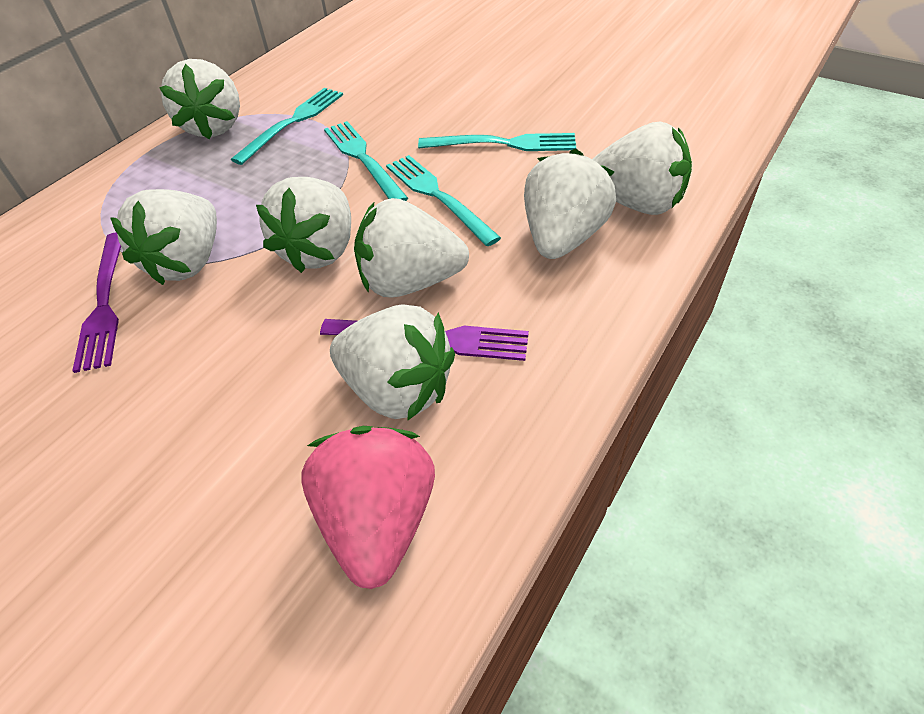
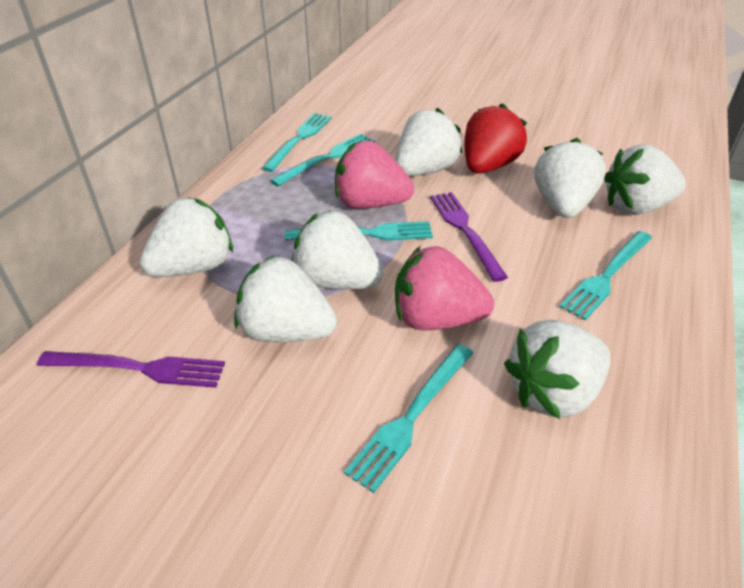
pink strawberry: 1 -> 2
red strawberry: 0 -> 1
turquoise fork: 4 -> 5

